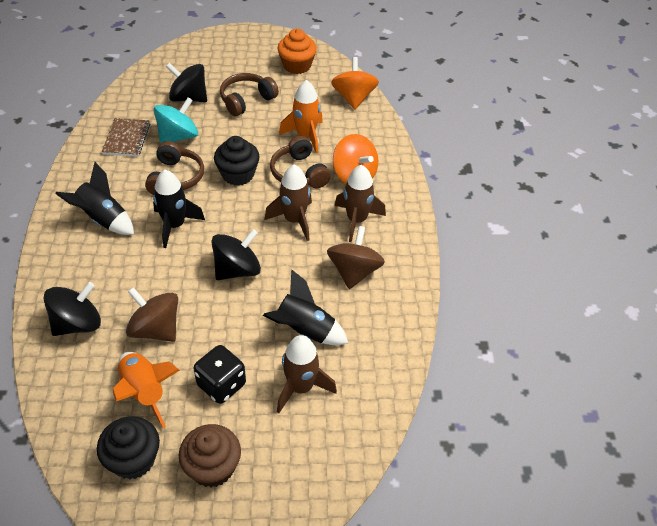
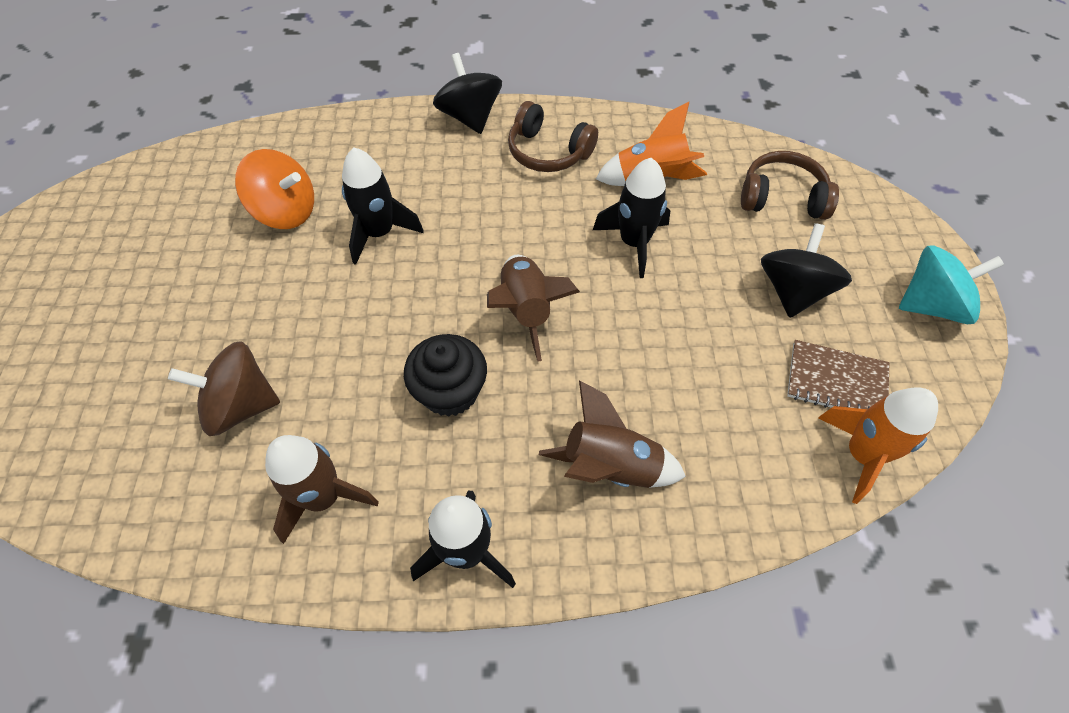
black cupcake: 2 -> 1
black dice: 1 -> 0
black spinning top: 3 -> 2
brown cupcake: 1 -> 0
brown headphones: 3 -> 2
brown spinning top: 2 -> 1
orange cupcake: 1 -> 0
orange spinning top: 2 -> 1

